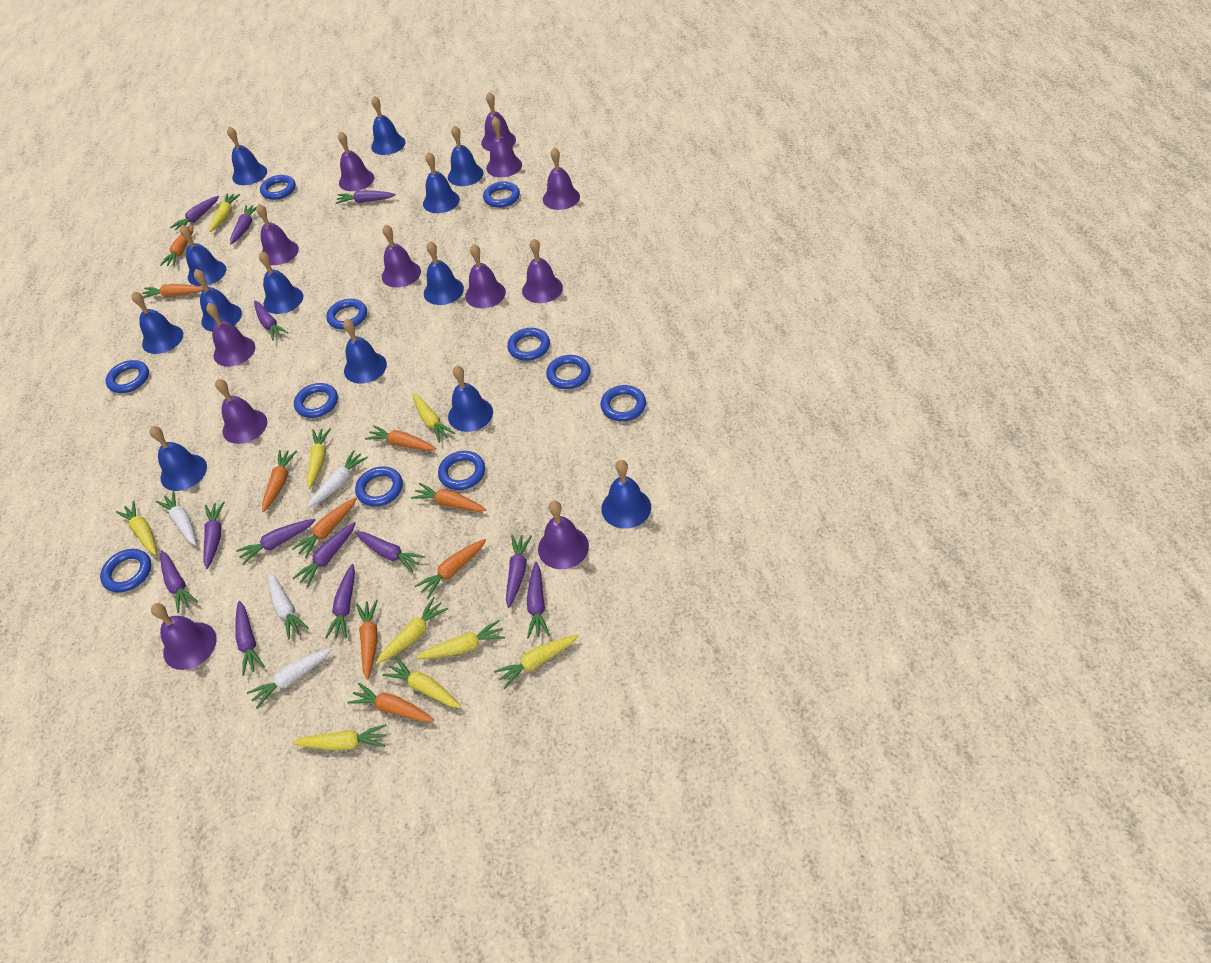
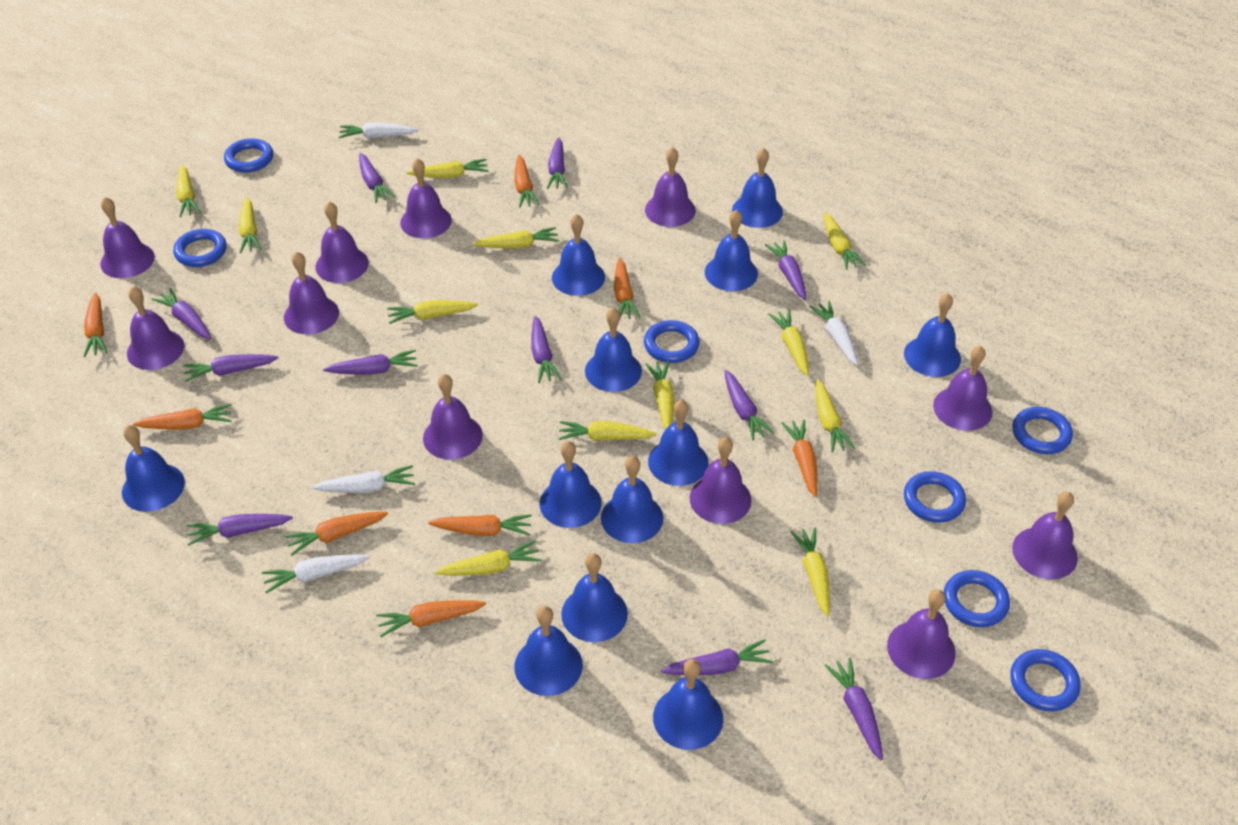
blue bell: 13 -> 12
blue ring: 11 -> 7
orange carrot: 9 -> 8
purple bell: 12 -> 11
purple carrot: 13 -> 11
yellow carrot: 9 -> 12

